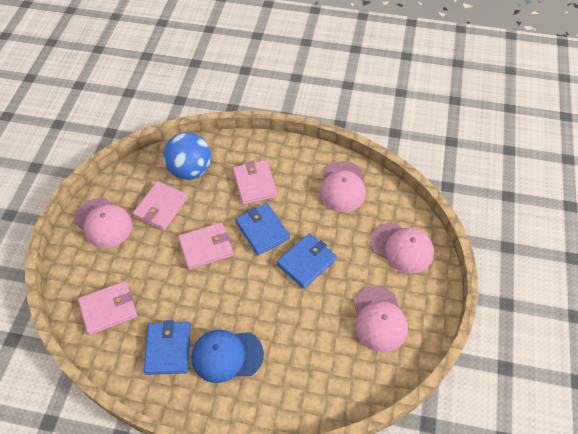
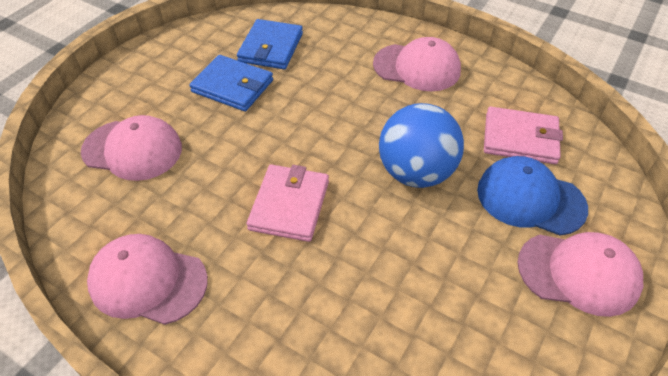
blue wallet: 3 -> 2
pink wallet: 4 -> 2

